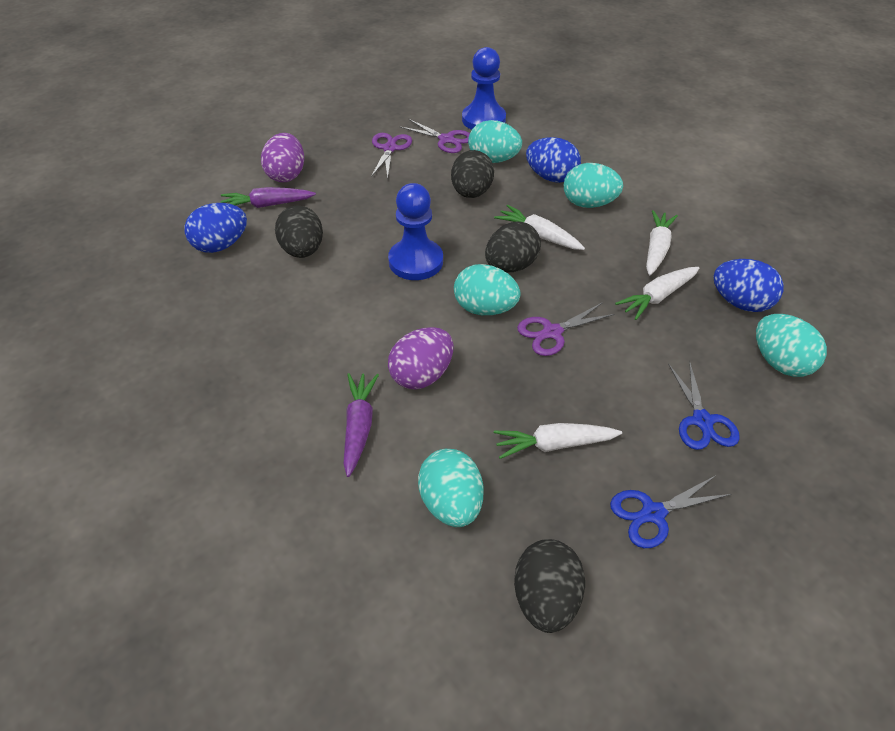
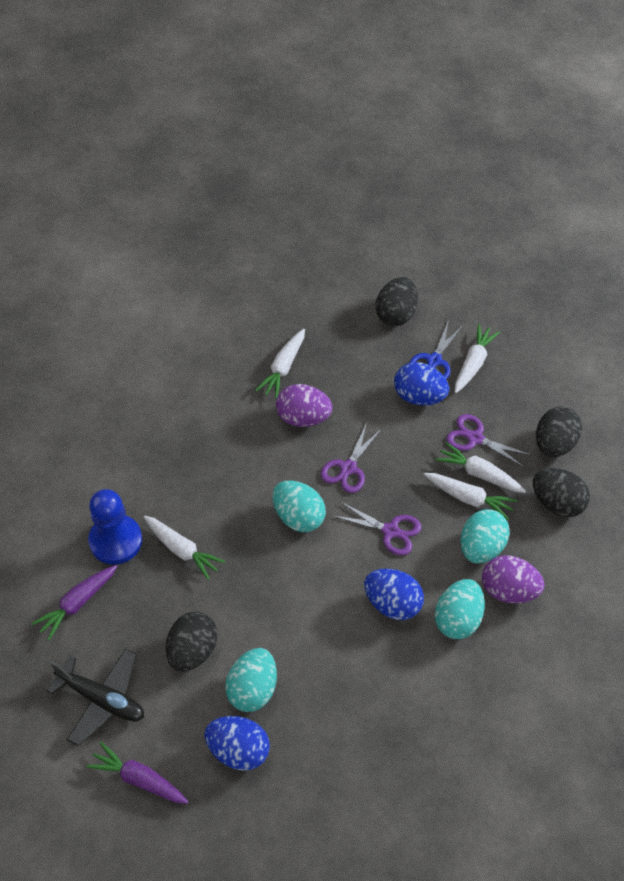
black plane: 0 -> 1
blue pawn: 2 -> 1
blue scissors: 2 -> 1
turquoise egg: 5 -> 4
white carrot: 4 -> 5

